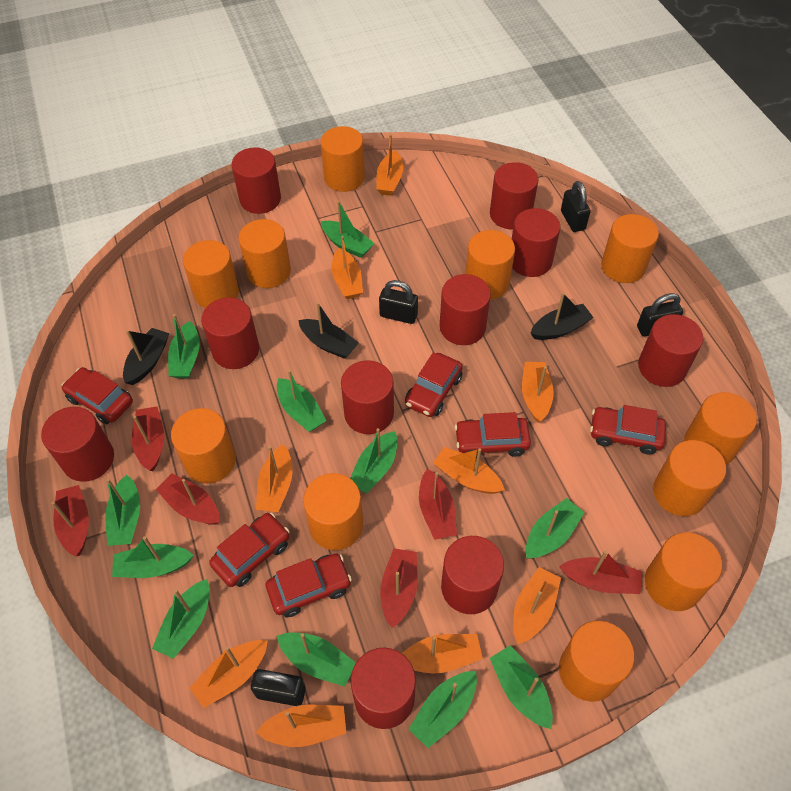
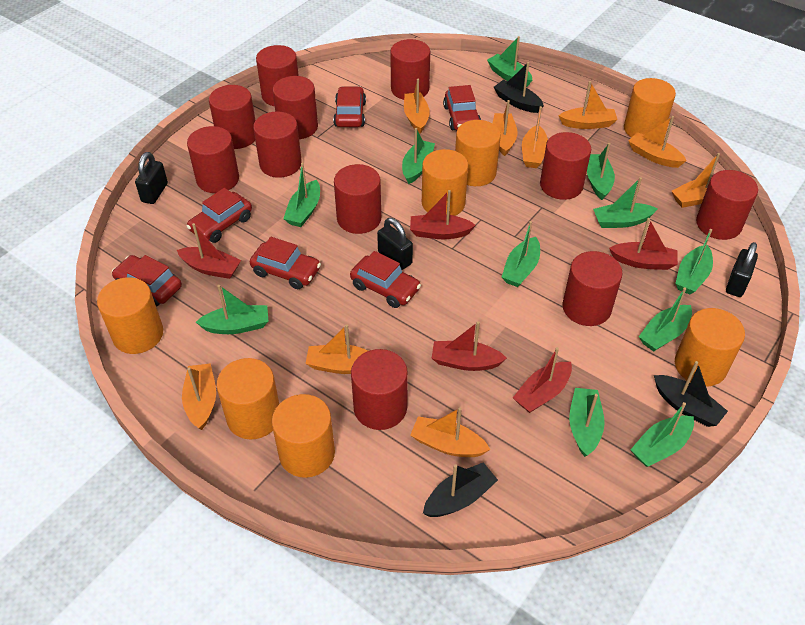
black padlock: 4 -> 3
orange cylinder: 11 -> 7
red boat: 6 -> 5
red cylinder: 10 -> 11

